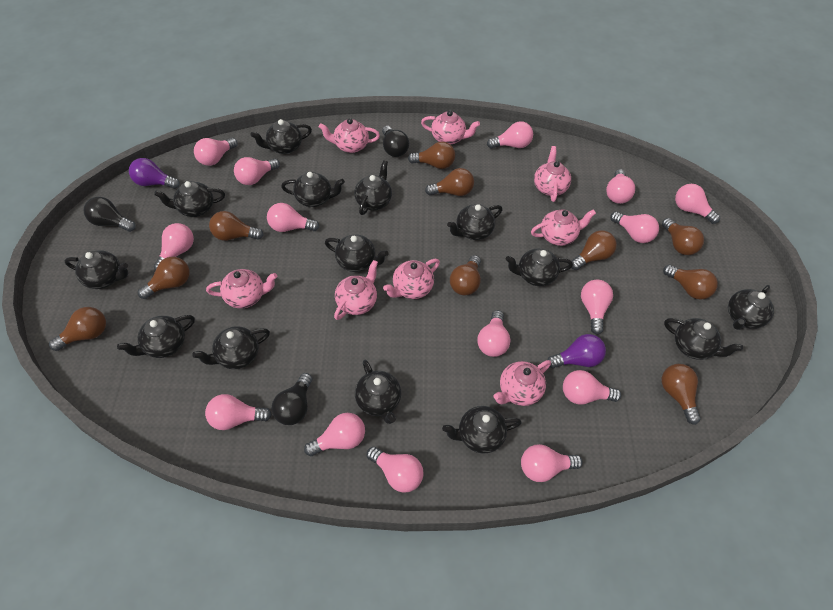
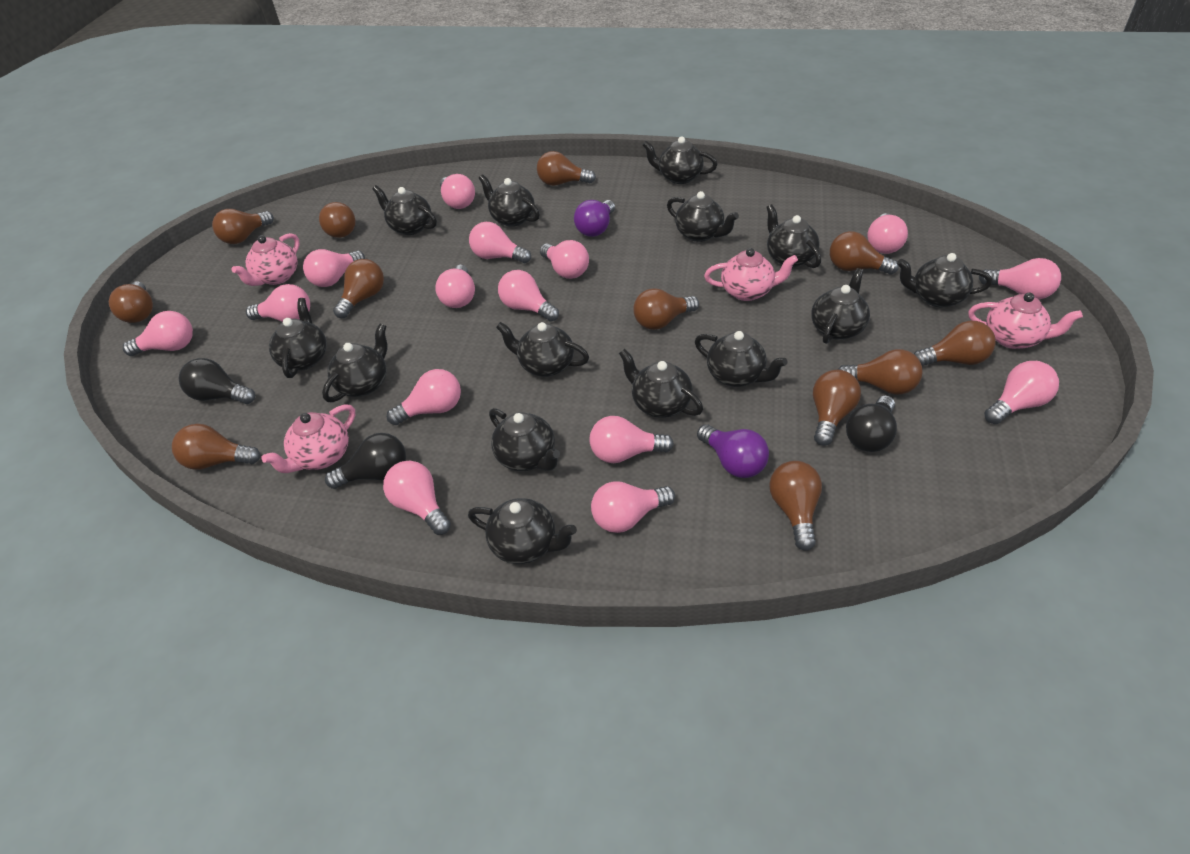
brown light bulb: 10 -> 12
pink teapot: 8 -> 4

